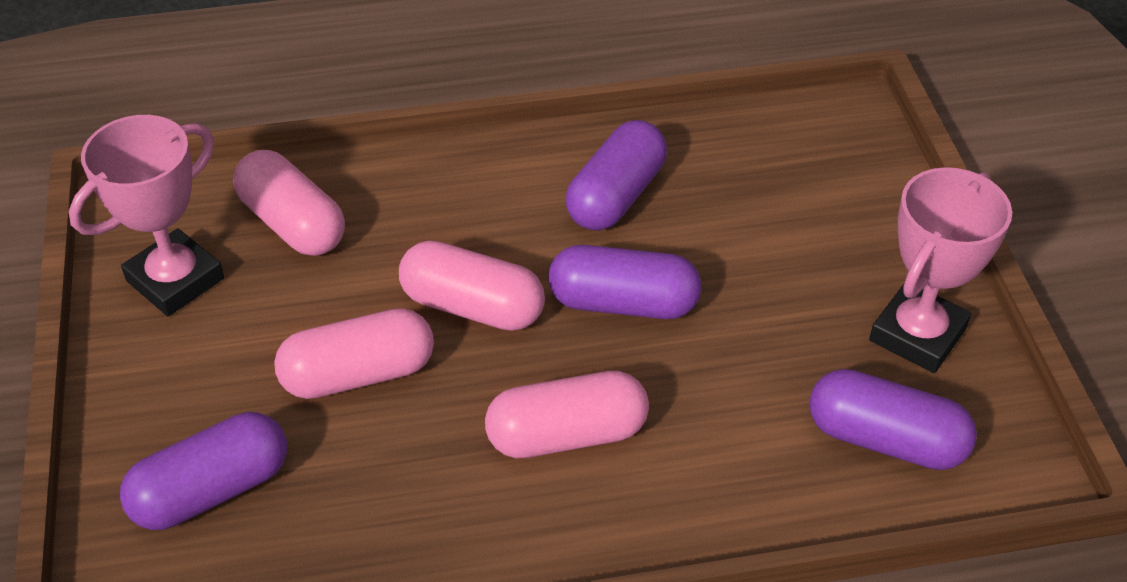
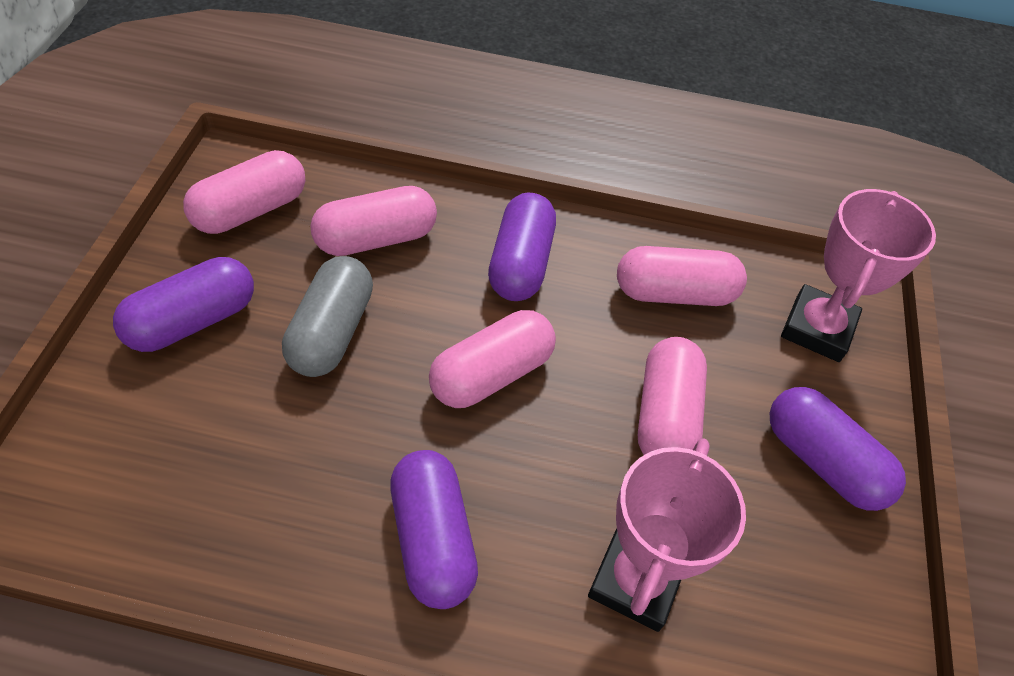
grey capsule: 0 -> 1
pink capsule: 4 -> 5

